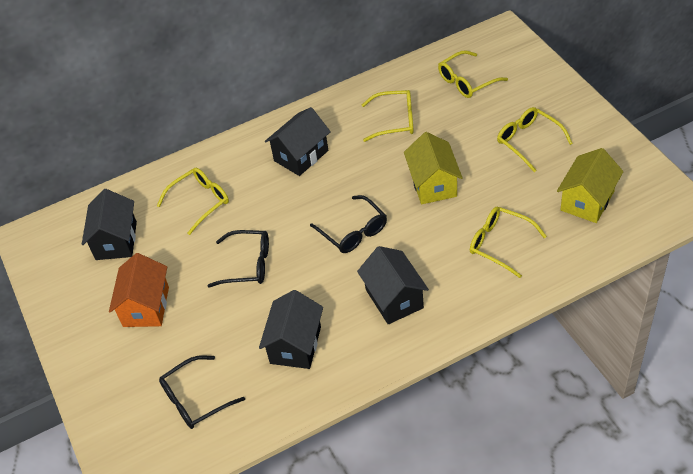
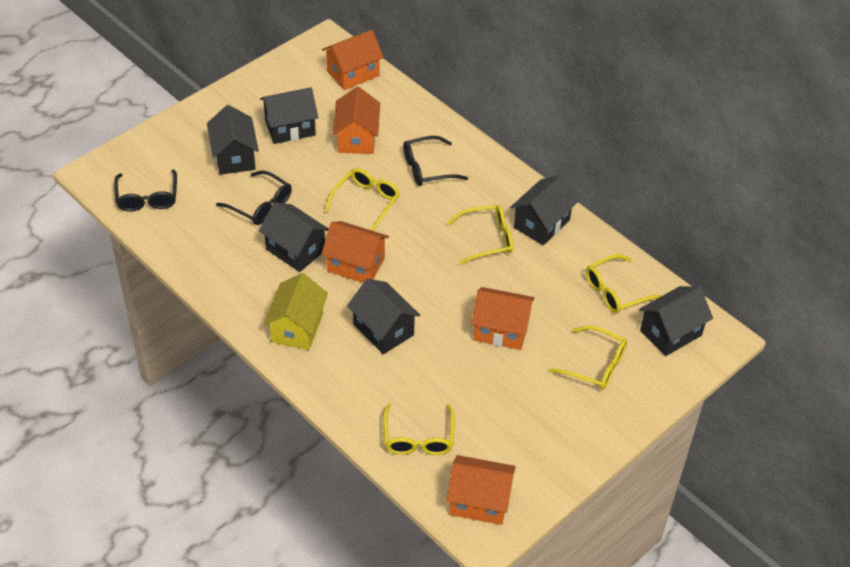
black house: 4 -> 6
orange house: 1 -> 5
yellow house: 2 -> 1

